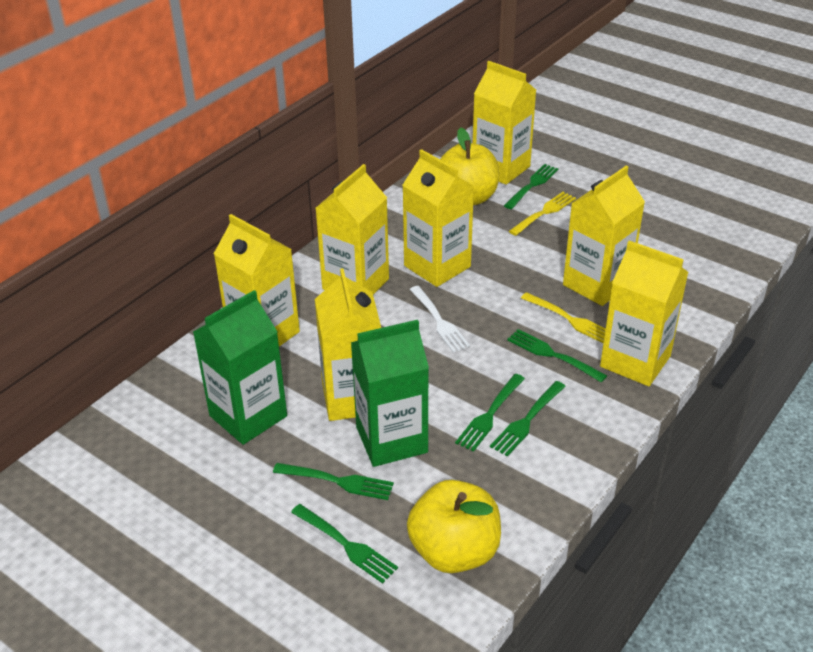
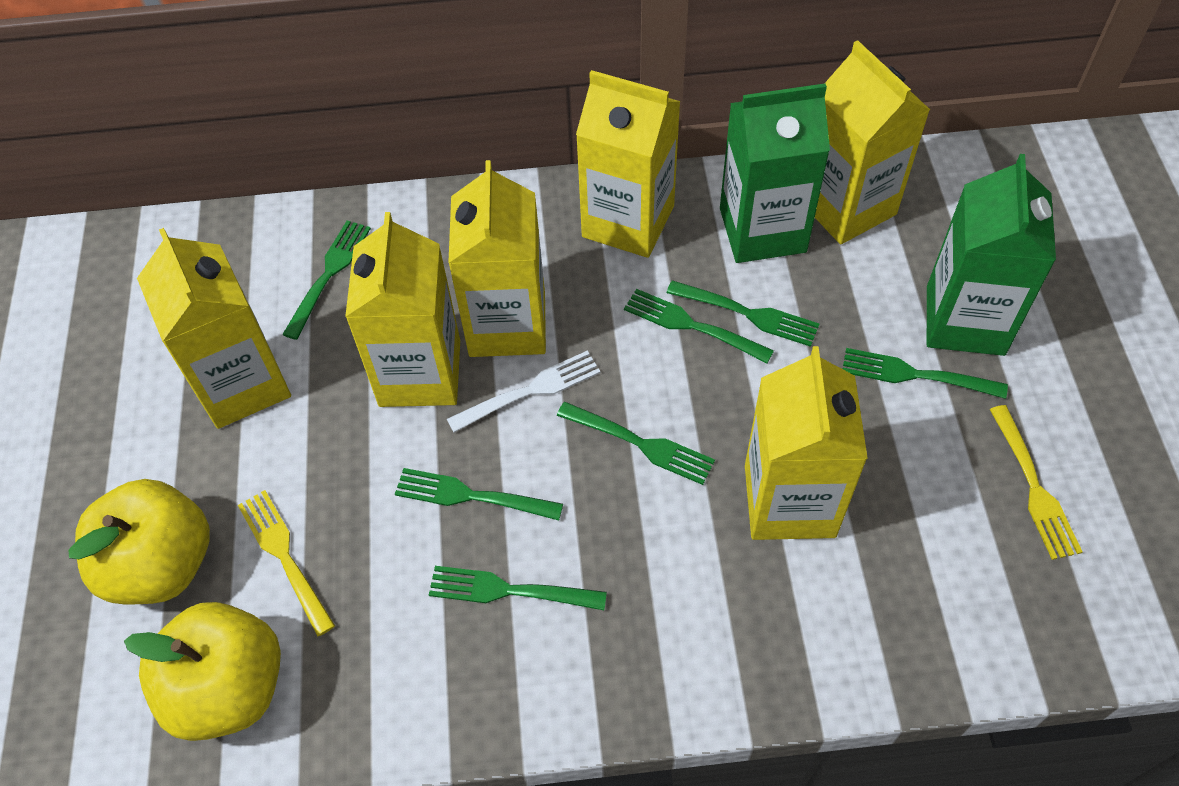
green fork: 6 -> 7
yellow carton: 7 -> 6

